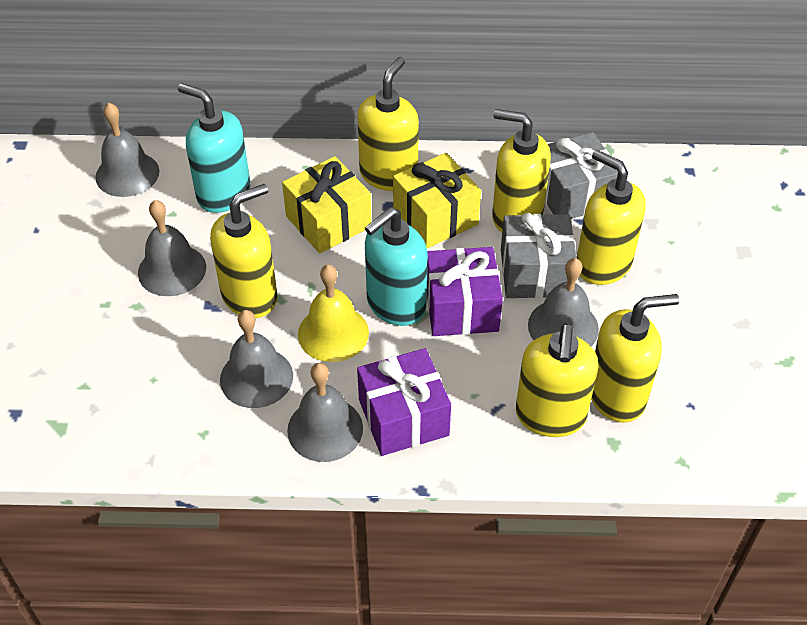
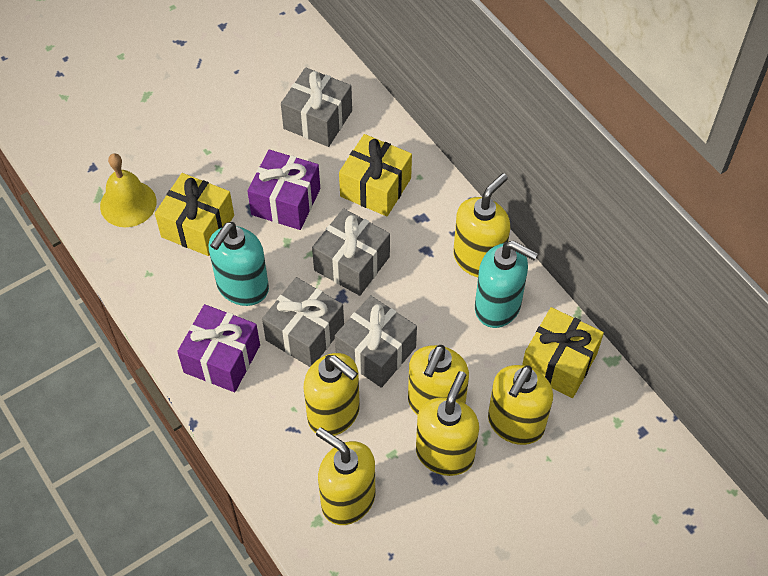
grey bell: 5 -> 0
grey gift: 2 -> 4
yellow gift: 2 -> 3

